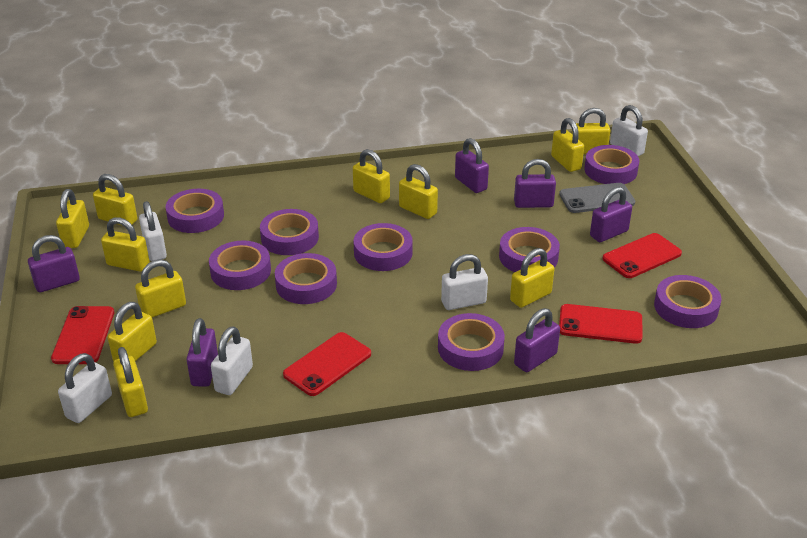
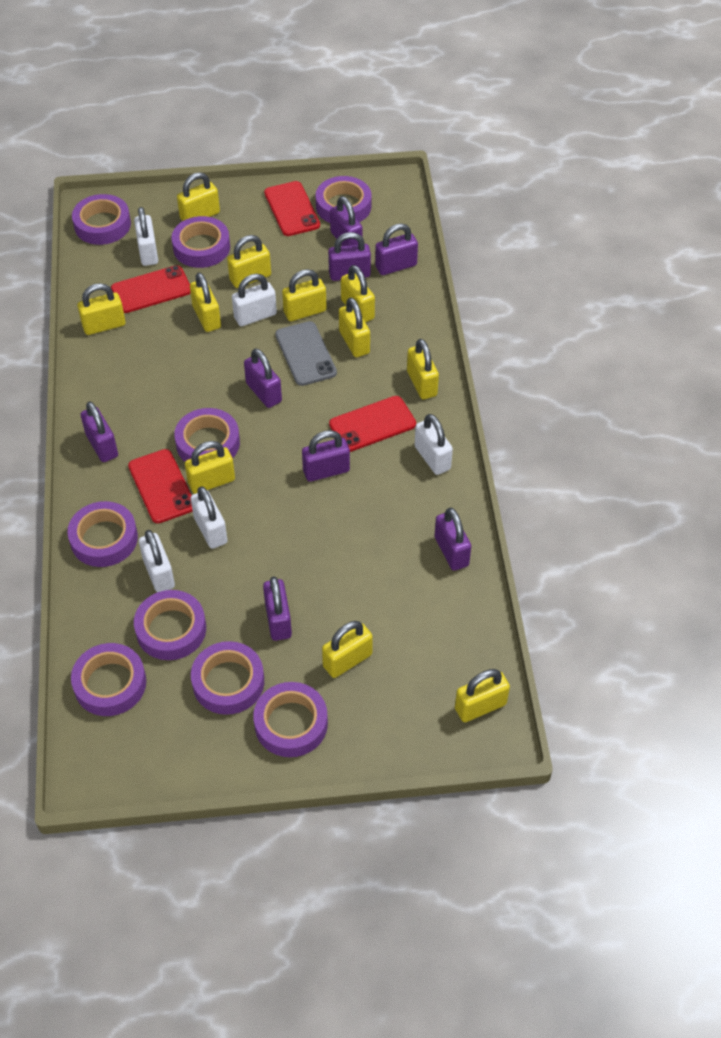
purple padlock: 6 -> 8

